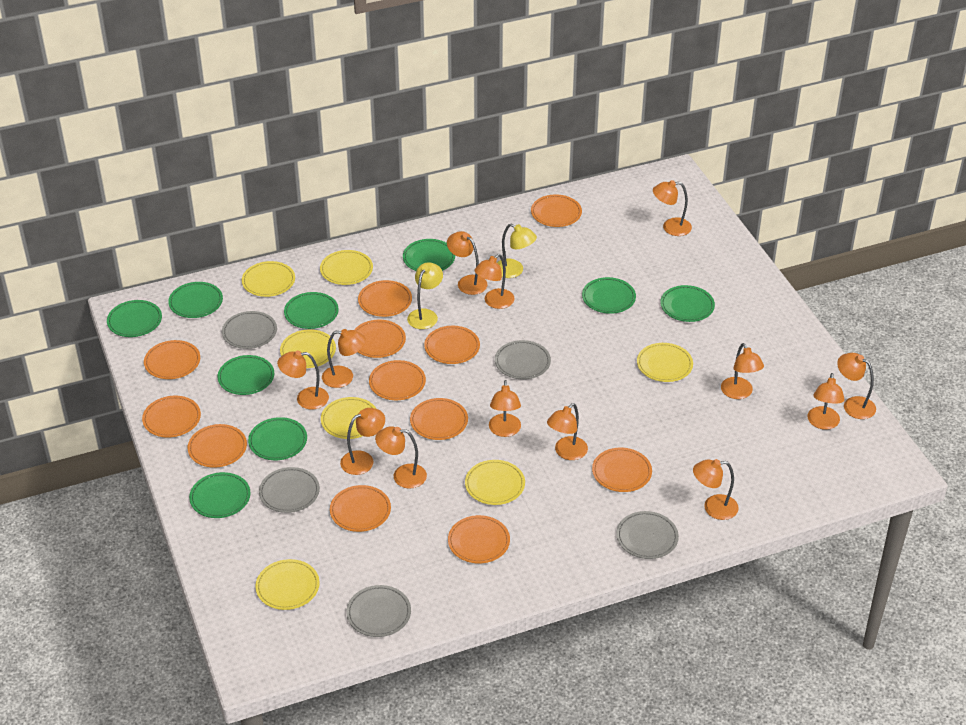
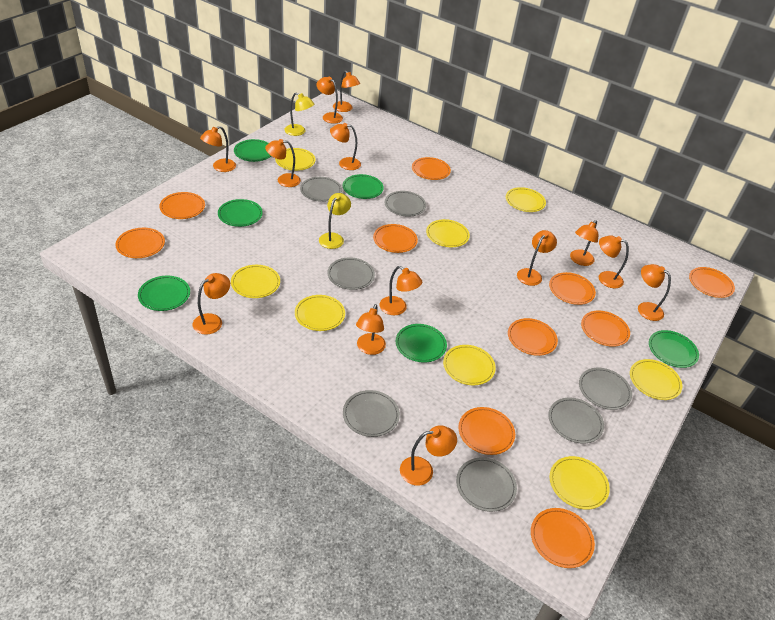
green plate: 9 -> 6
grey plate: 5 -> 7
orange plate: 12 -> 10
yellow plate: 7 -> 8

